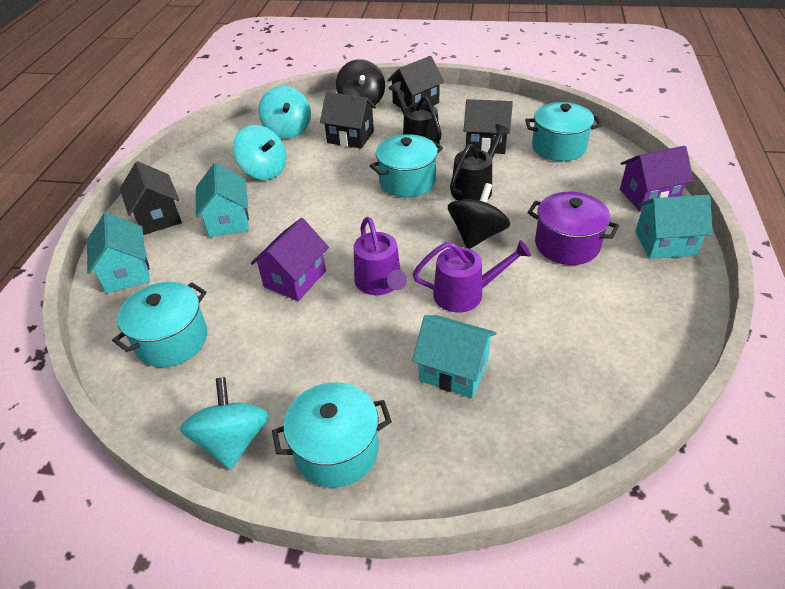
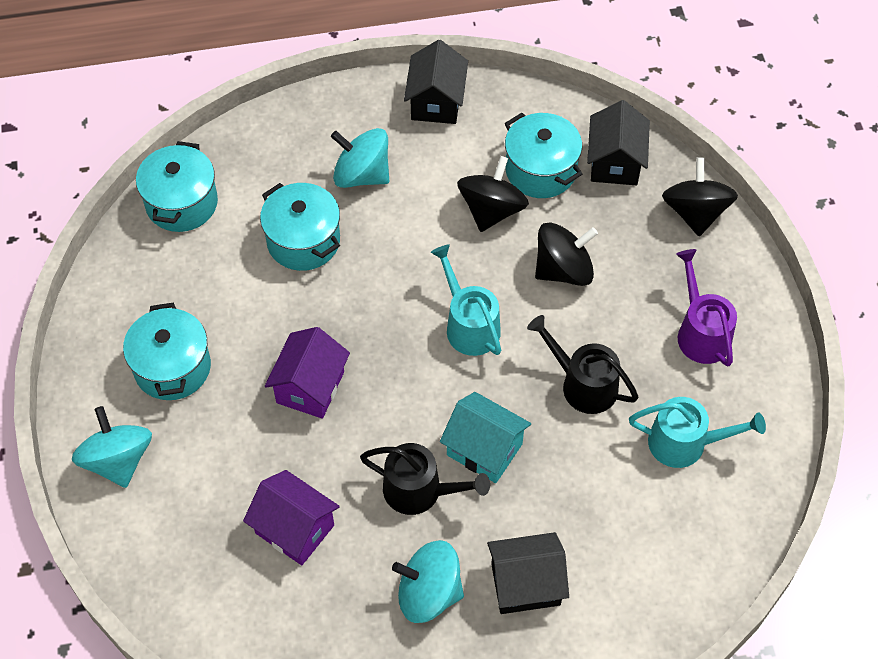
black house: 4 -> 3
black spinning top: 2 -> 3
purple pot: 1 -> 0
purple watering can: 2 -> 1
turquoise house: 4 -> 1
turquoise watering can: 0 -> 2

